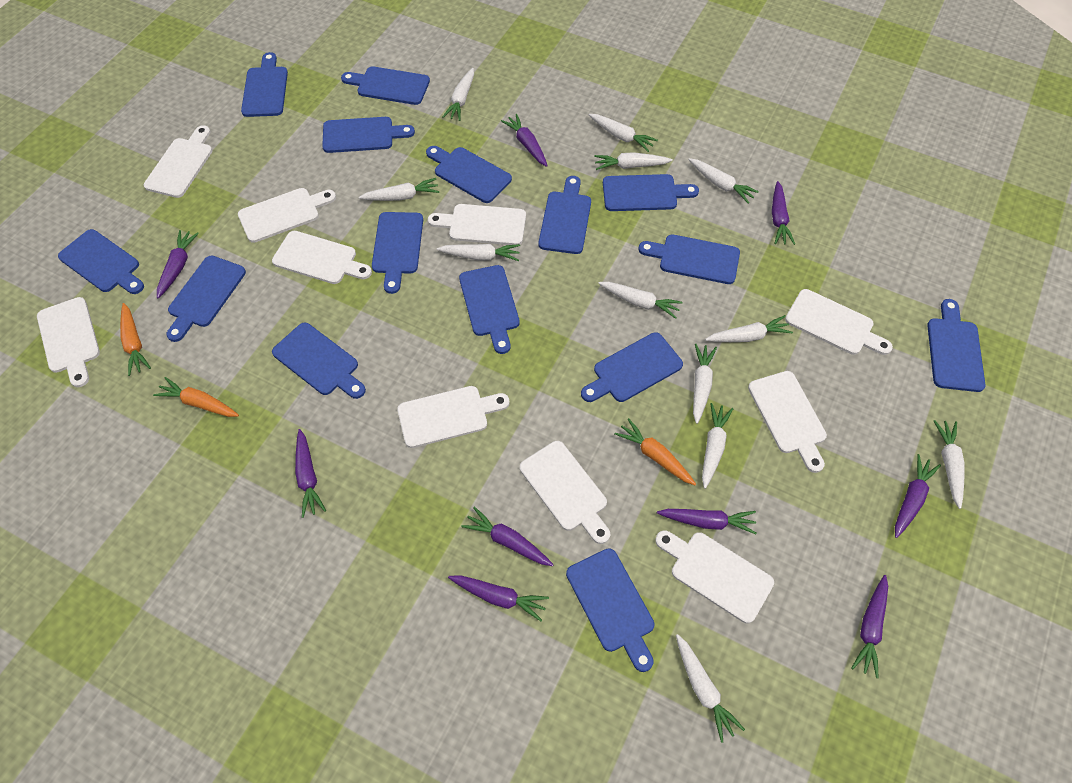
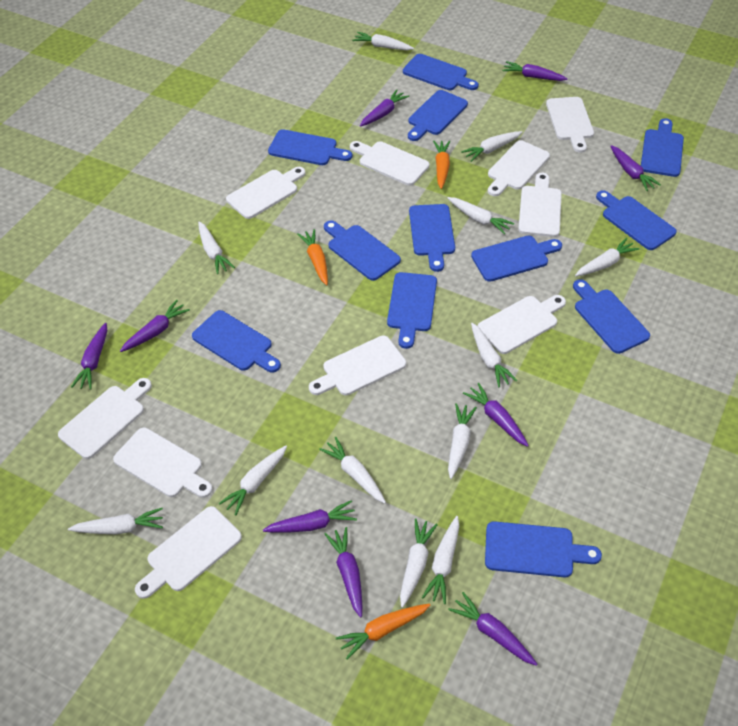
blue cutting board: 15 -> 12

